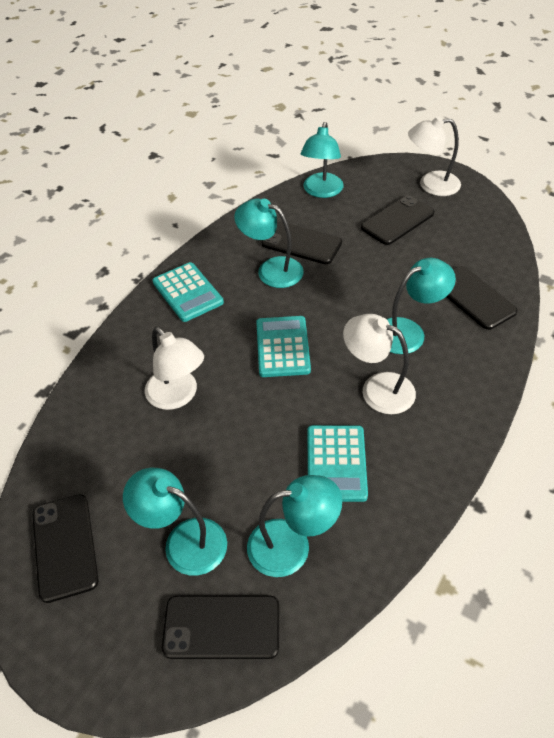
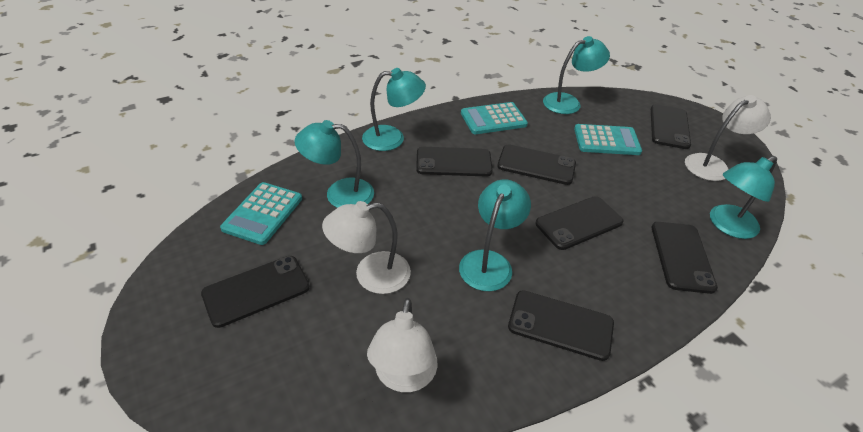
black phone: 5 -> 7

